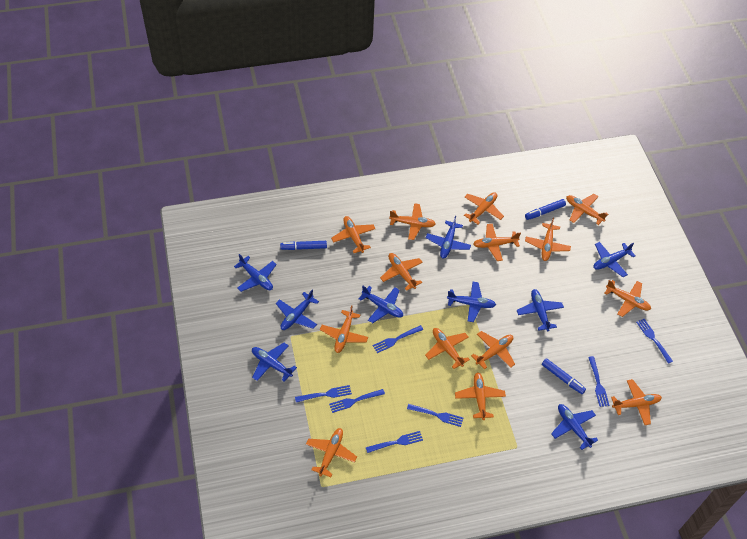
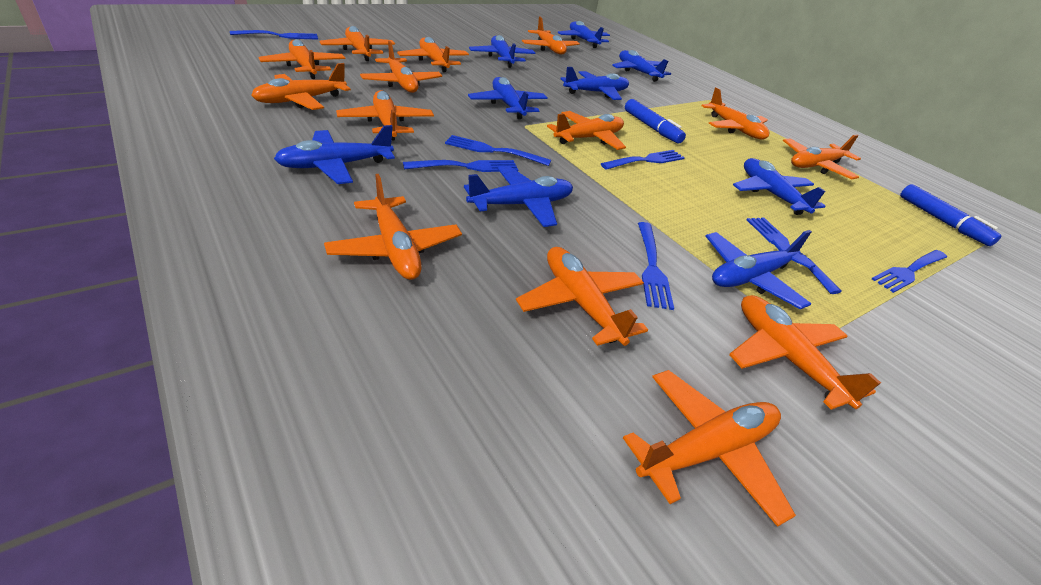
blue marker: 3 -> 2

